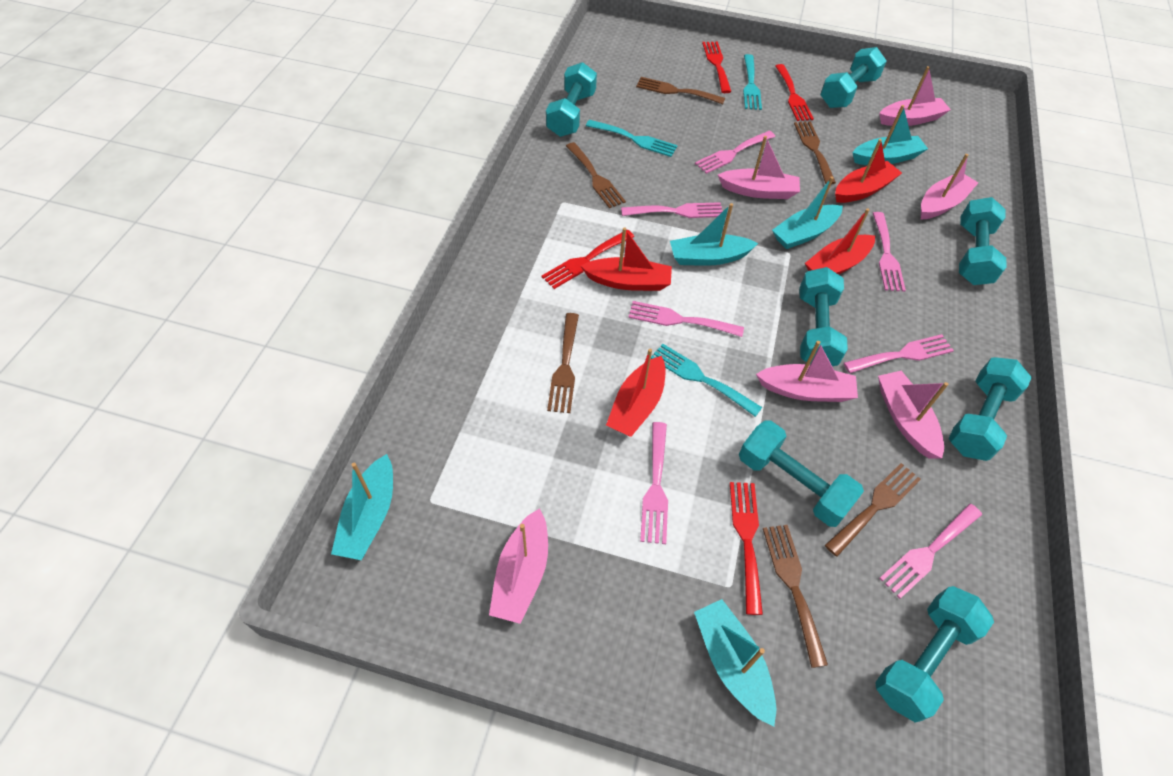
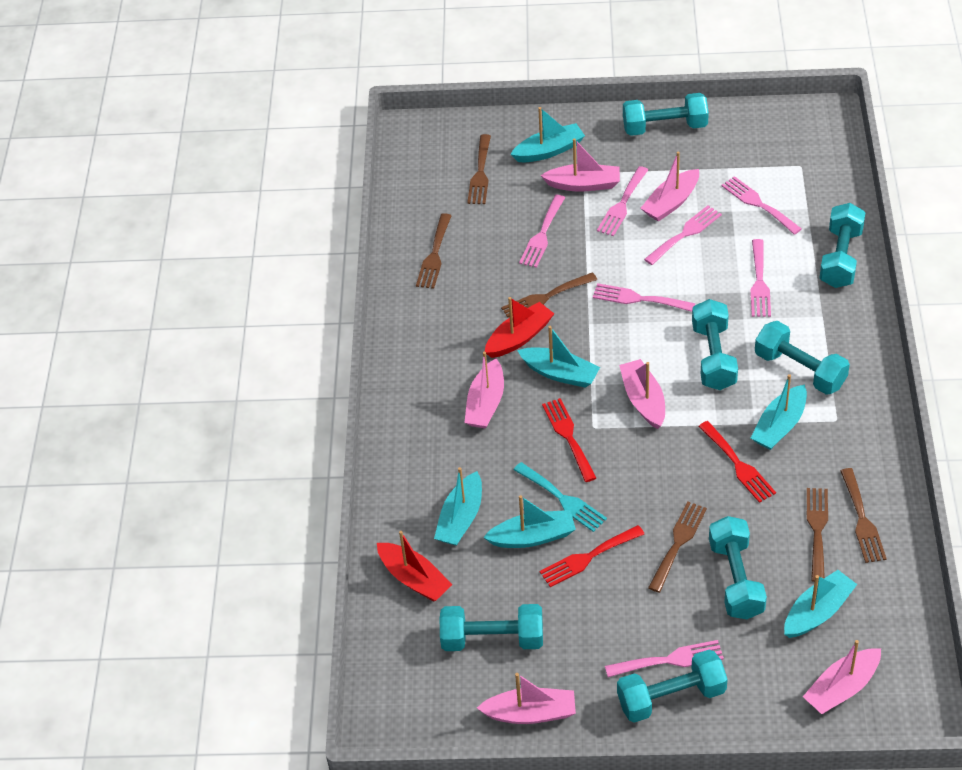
red boat: 4 -> 2
red fork: 4 -> 3
turquoise boat: 5 -> 6
turquoise fork: 3 -> 1

